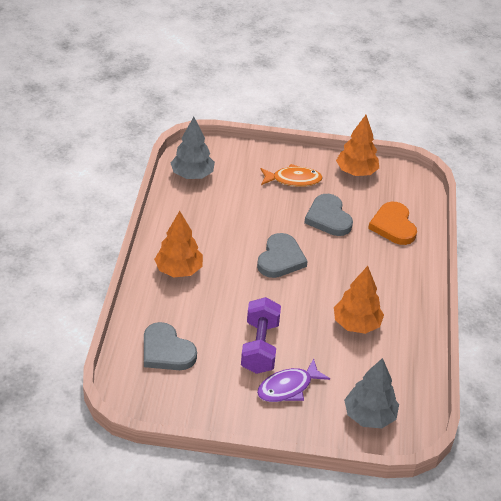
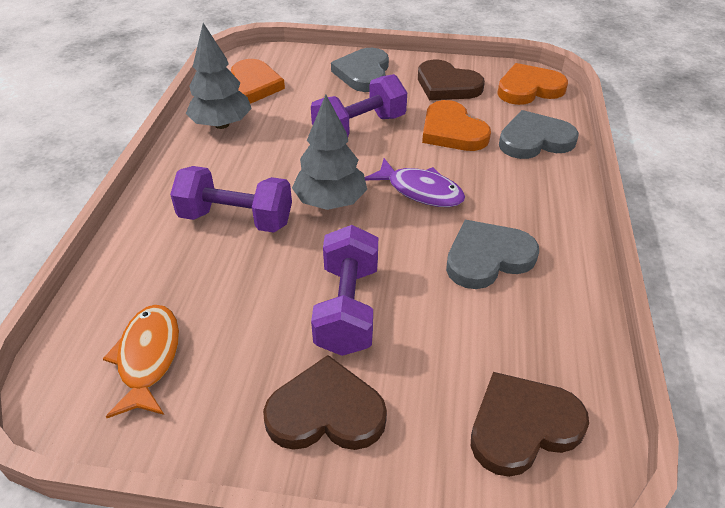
brown heart: 0 -> 3
orange heart: 1 -> 3
orange tree: 3 -> 0
purple dumbbell: 1 -> 3

